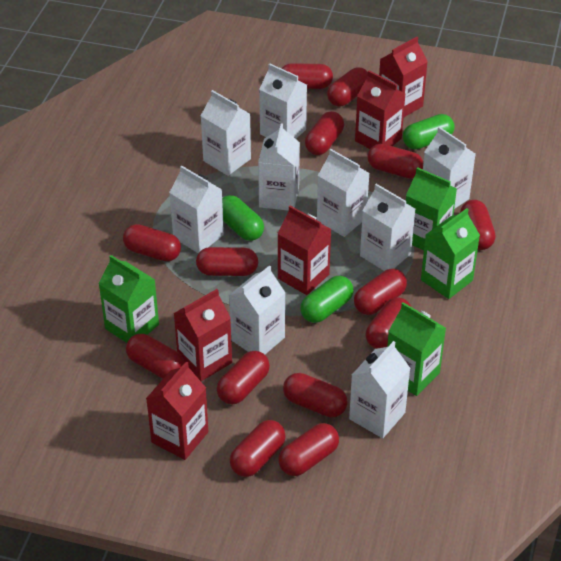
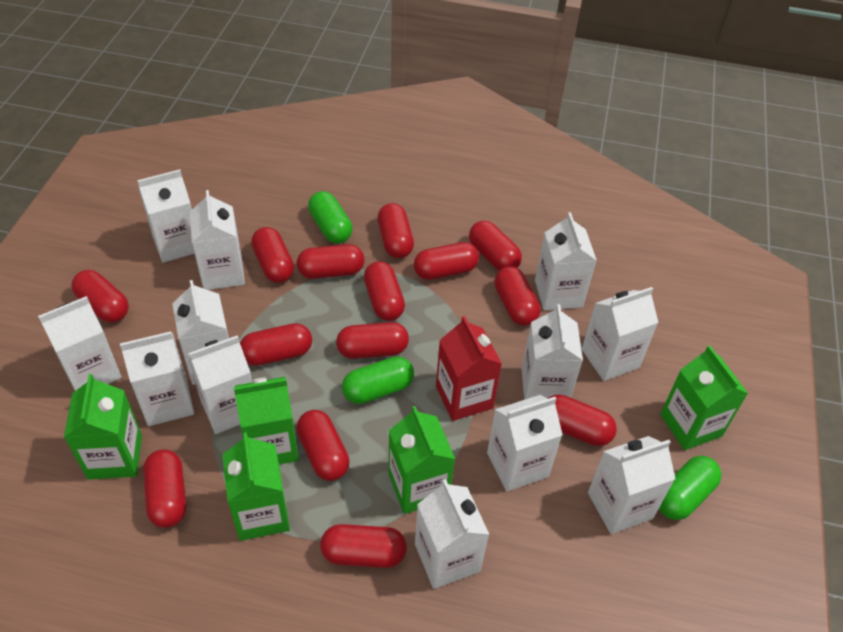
green carton: 4 -> 5
red carton: 5 -> 1
white carton: 9 -> 12

